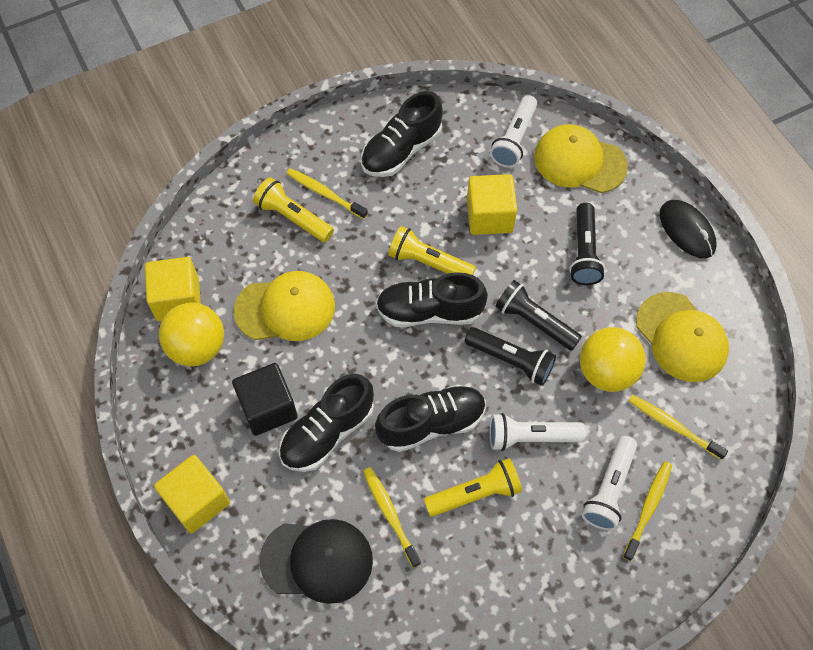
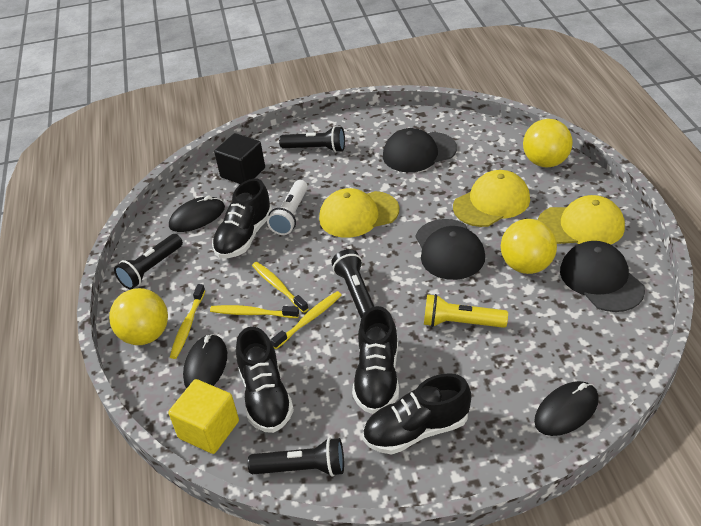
black cap: 1 -> 3
black flashlight: 3 -> 4
black mouse: 1 -> 3
white flashlight: 3 -> 1
yellow ball: 2 -> 3
yellow cube: 3 -> 1
yellow flashlight: 3 -> 1

